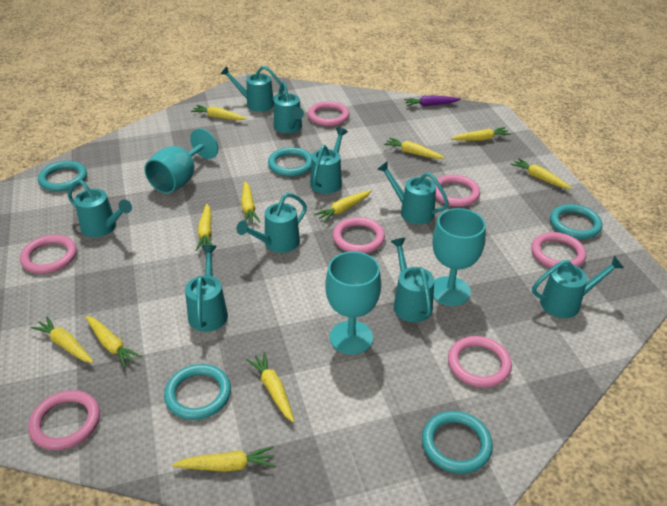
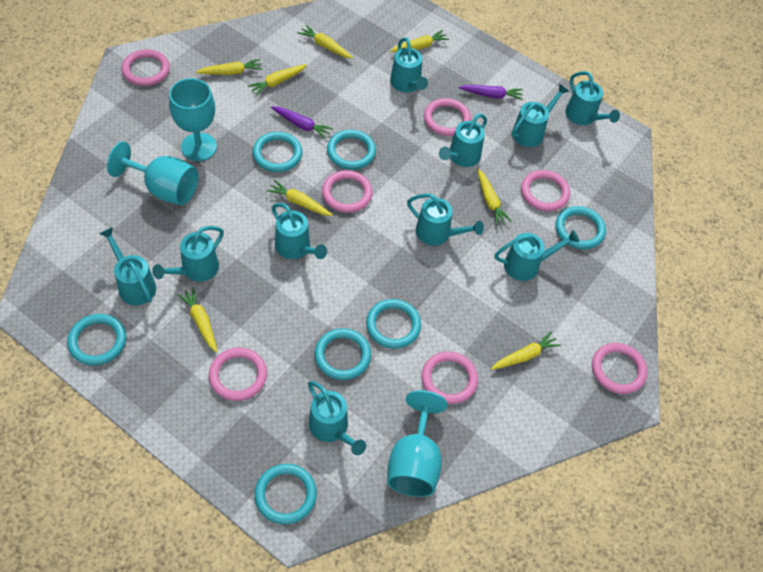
purple carrot: 1 -> 2
turquoise ring: 5 -> 7
turquoise watering can: 9 -> 10
yellow carrot: 11 -> 8

